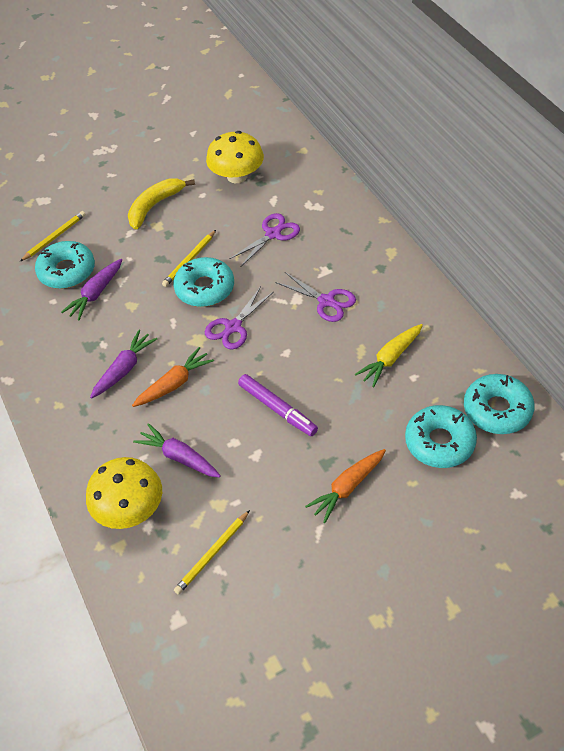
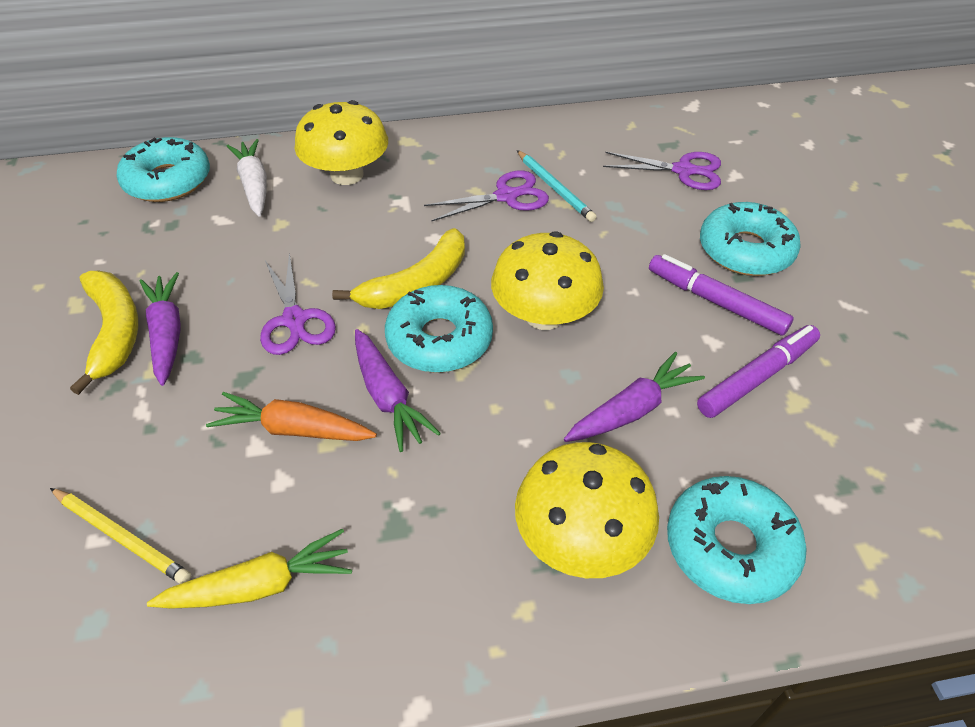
orange carrot: 2 -> 1
purple marker: 1 -> 2
turquoise pencil: 0 -> 1
white carrot: 0 -> 1
yellow banana: 1 -> 2
yellow mushroom: 2 -> 3
yellow pencil: 3 -> 1

